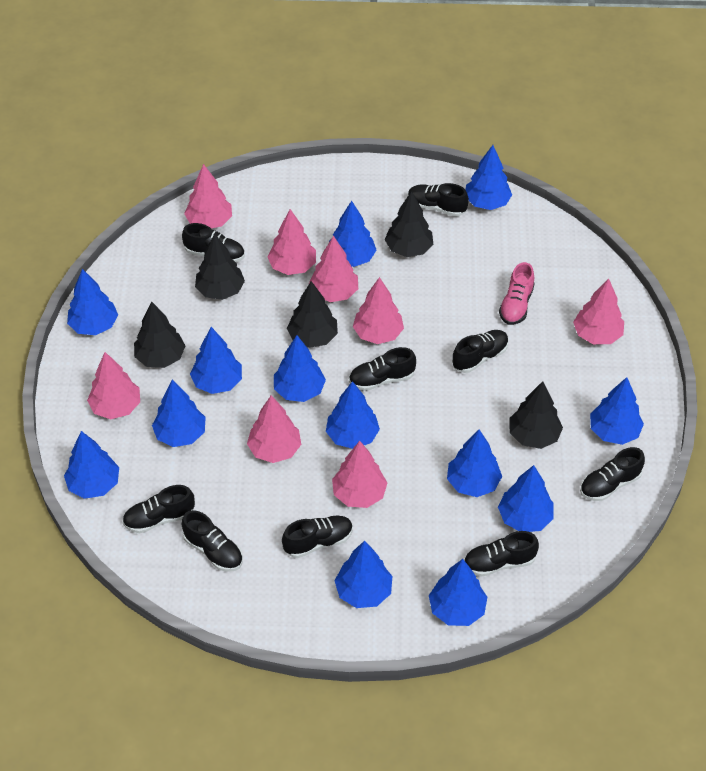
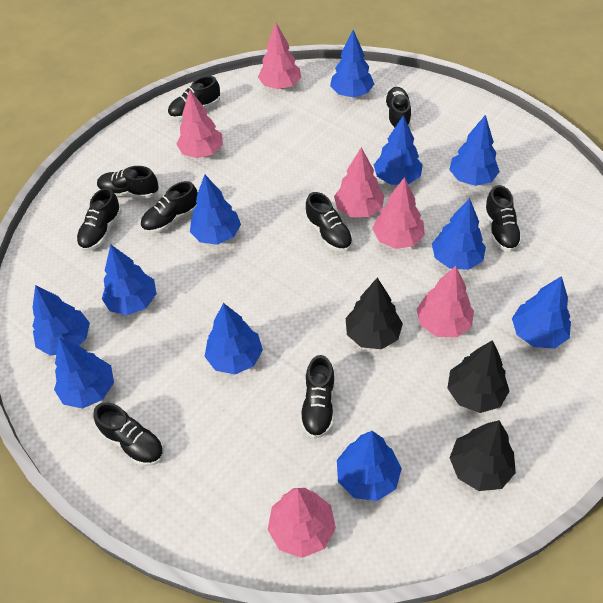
black tree: 5 -> 3
blue tree: 13 -> 11
pink shoe: 1 -> 0
pink tree: 8 -> 6

